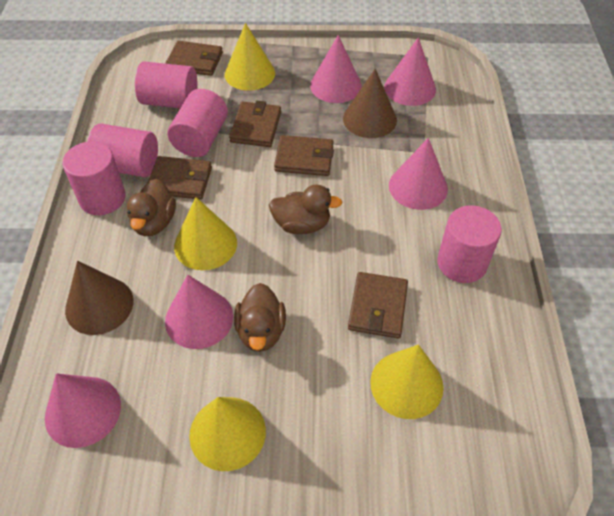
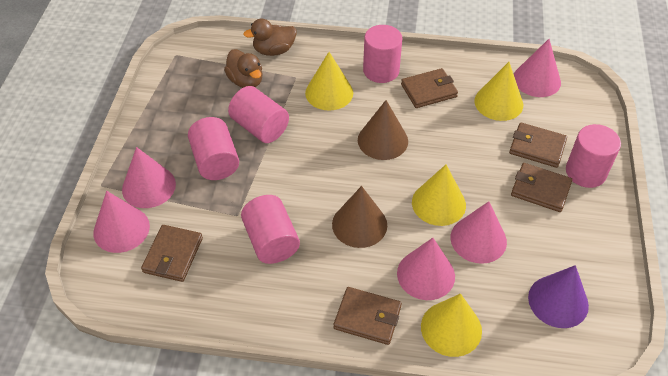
brown duck: 3 -> 2
purple cone: 0 -> 1

